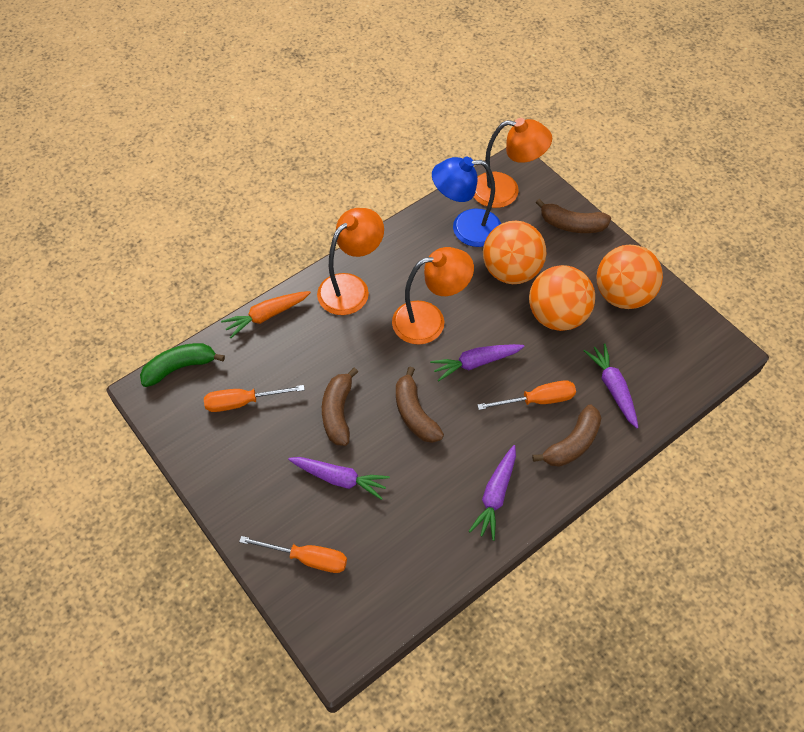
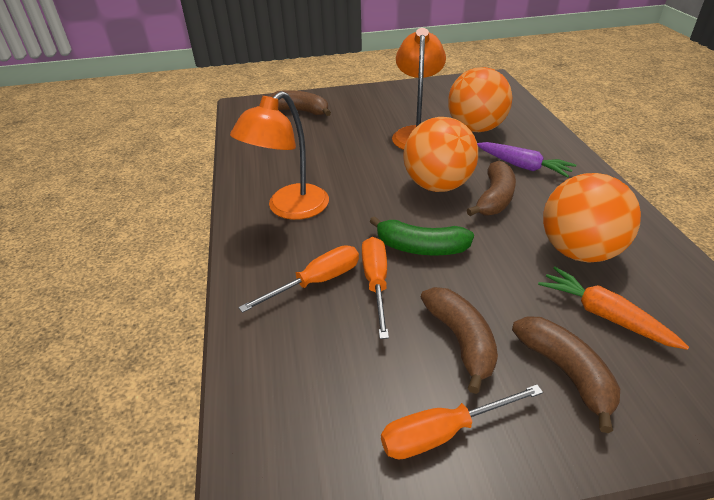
blue lamp: 1 -> 0
orange lamp: 3 -> 2
purple carrot: 4 -> 1

